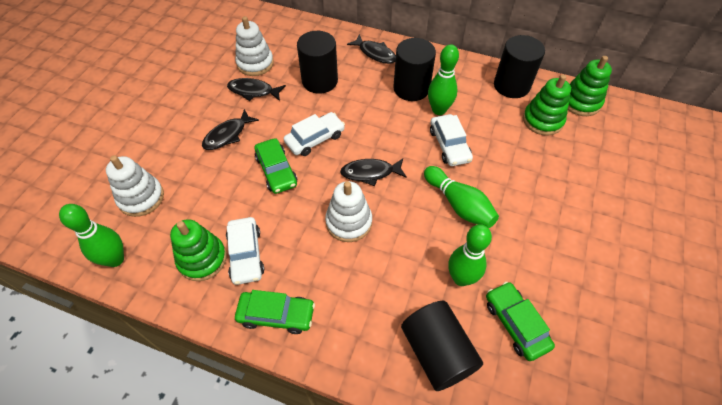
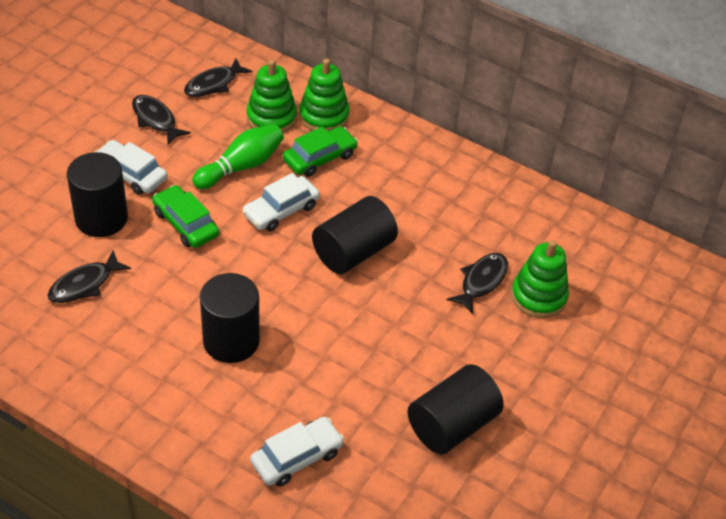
green bowling pin: 4 -> 1
green car: 3 -> 2
white stacking toy: 3 -> 0

